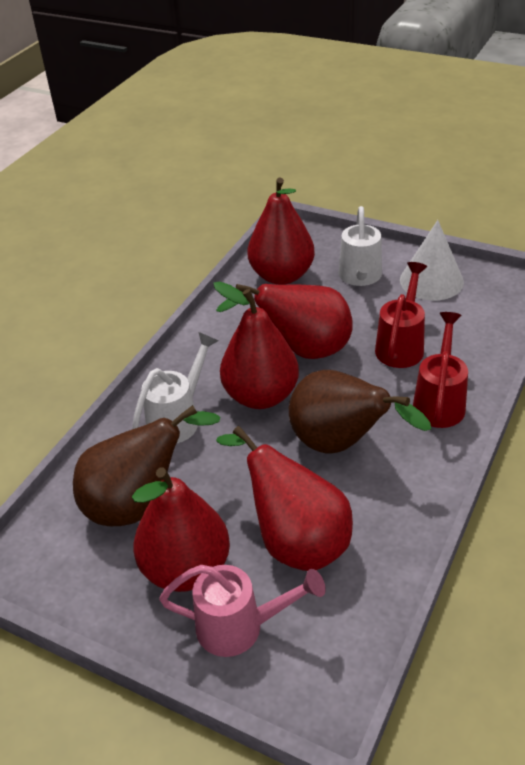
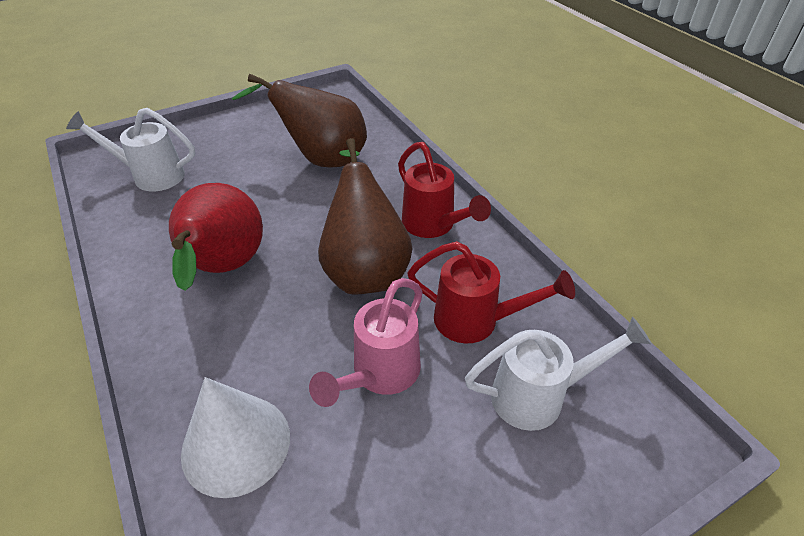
red pear: 5 -> 1

